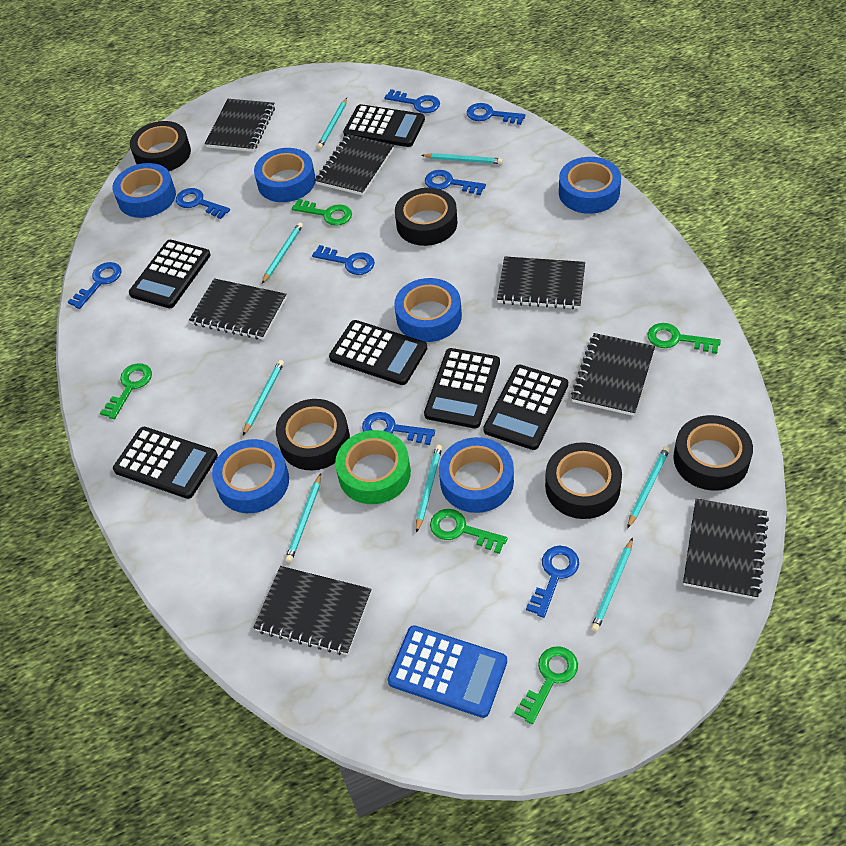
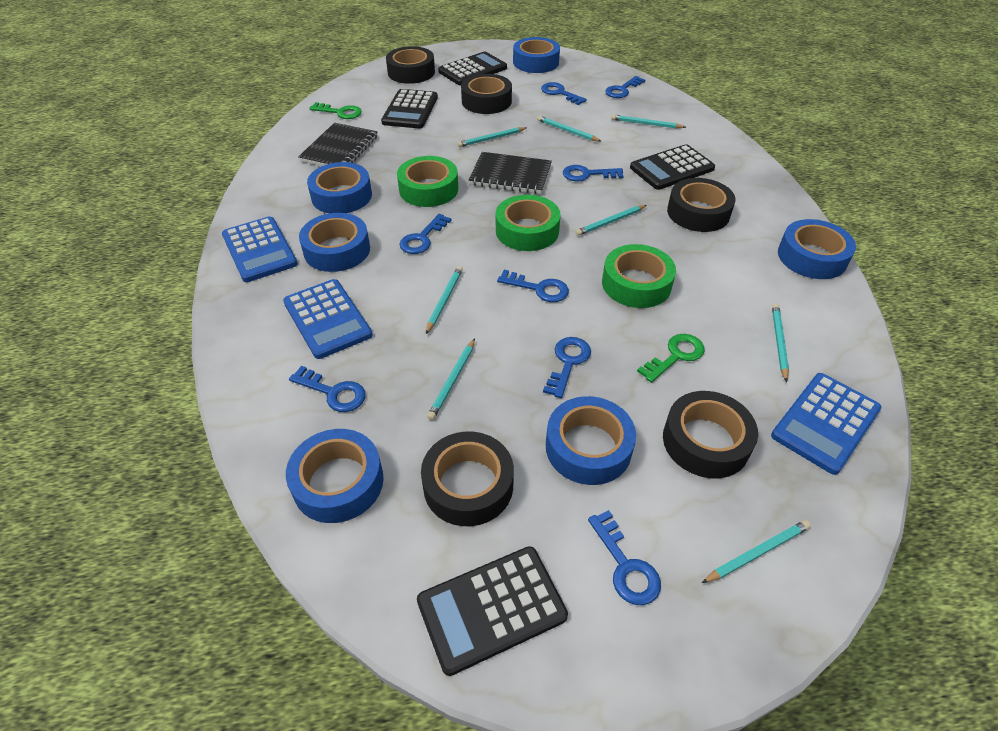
black calculator: 6 -> 4
black notebook: 7 -> 2
blue calculator: 1 -> 3
green key: 5 -> 2
green tape: 1 -> 3

